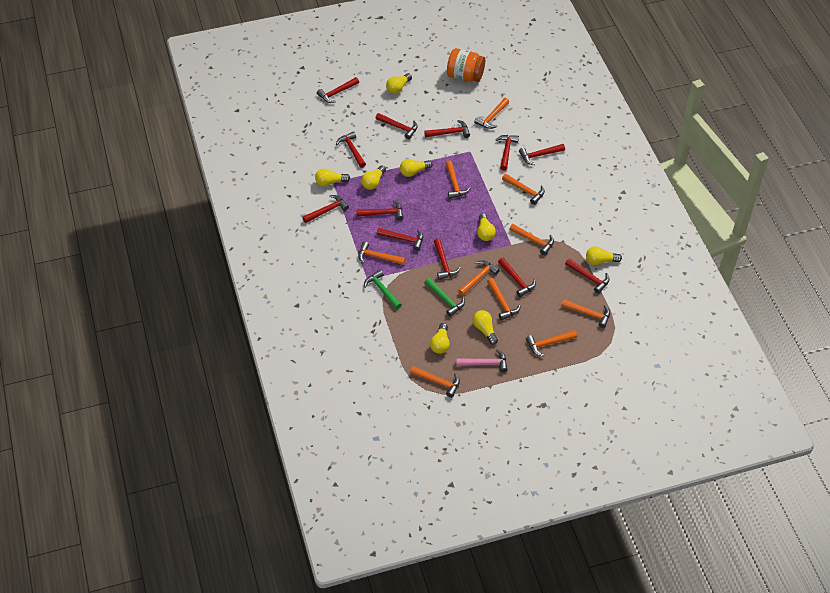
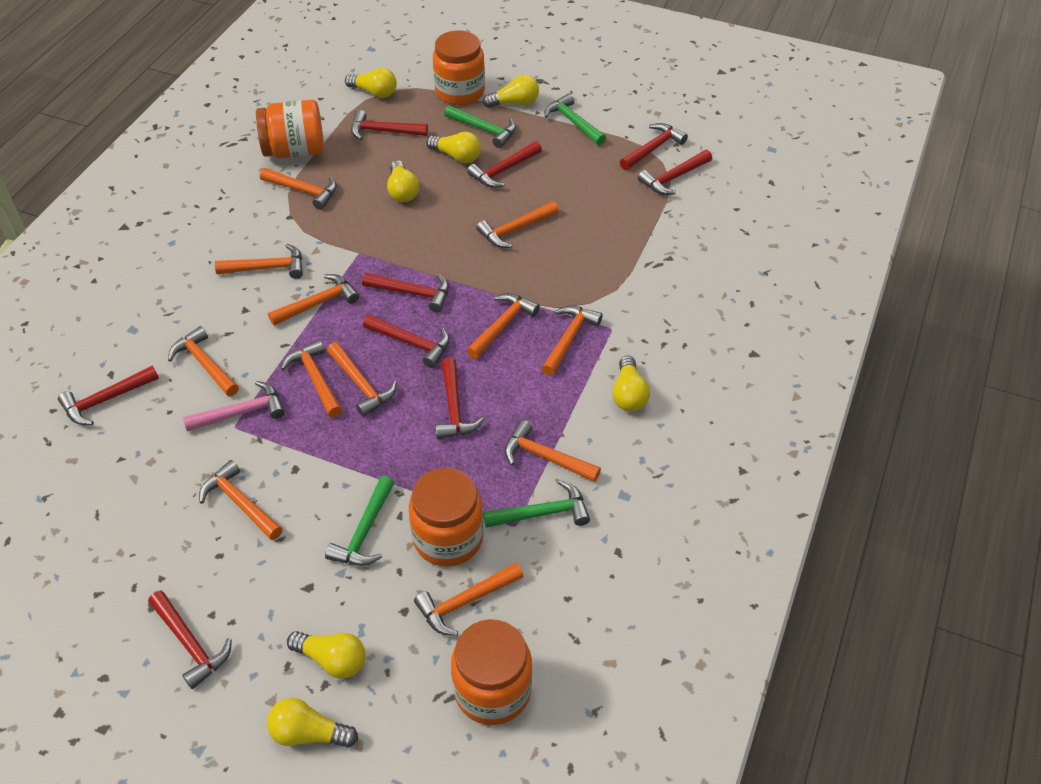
green hammer: 2 -> 4
orange hammer: 10 -> 12
orange jar: 1 -> 4
red hammer: 12 -> 9
yellow light bulb: 8 -> 7

